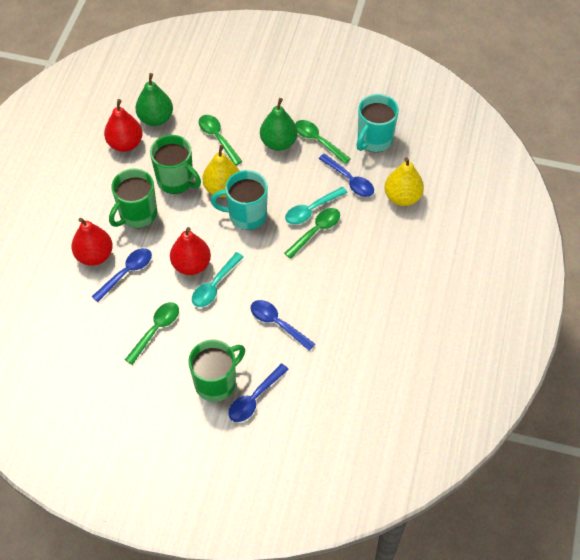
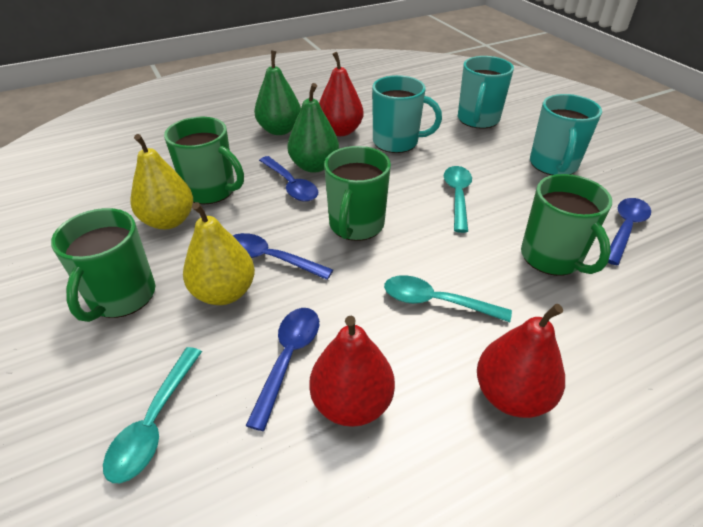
green mug: 3 -> 4
green spoon: 4 -> 0
turquoise mug: 2 -> 3
turquoise spoon: 2 -> 3

